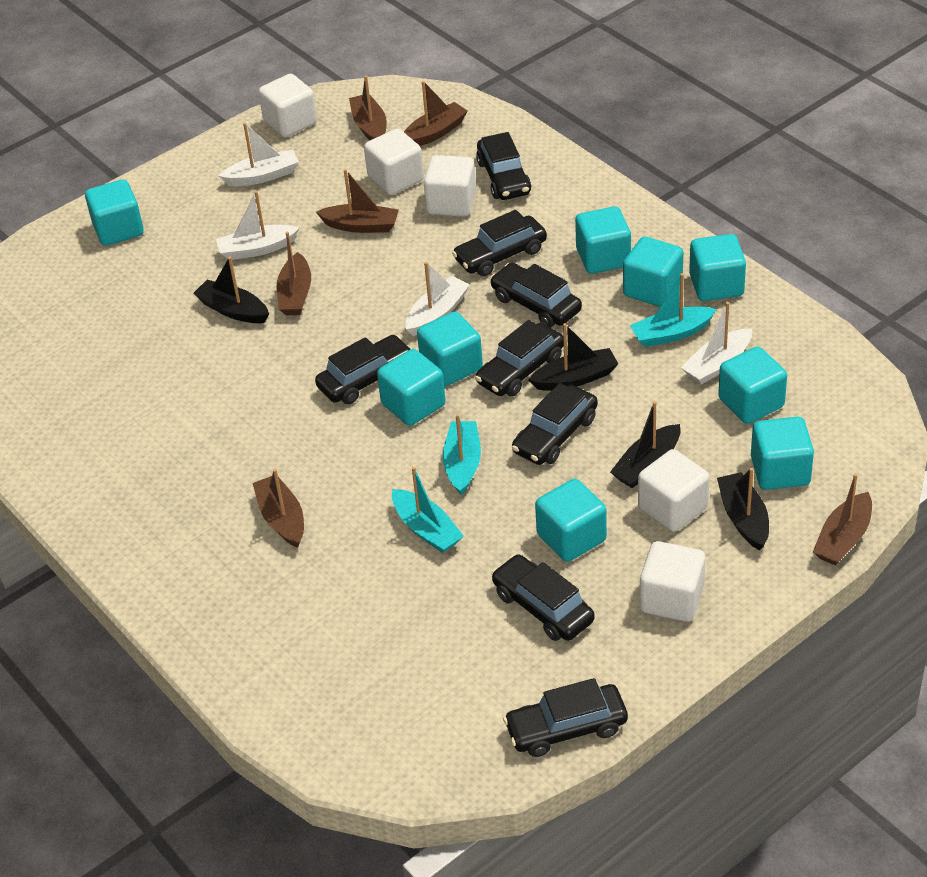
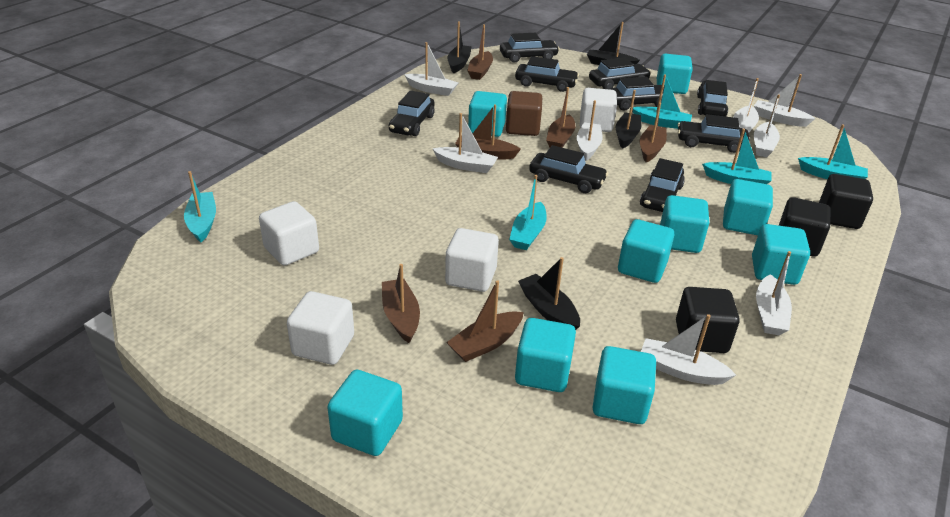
black car: 8 -> 9
black cube: 0 -> 3
brown cube: 0 -> 1
turquoise boat: 3 -> 5
white boat: 4 -> 8
white cube: 5 -> 4

